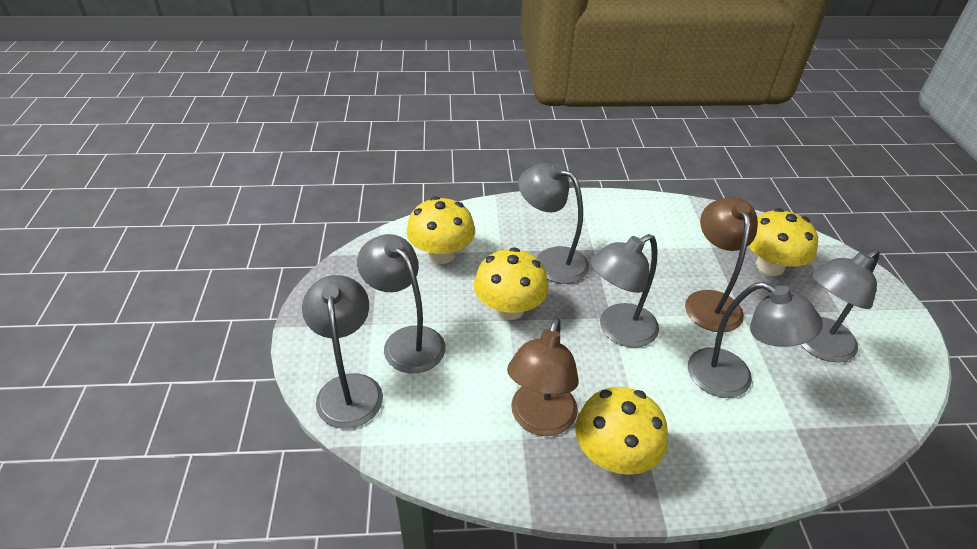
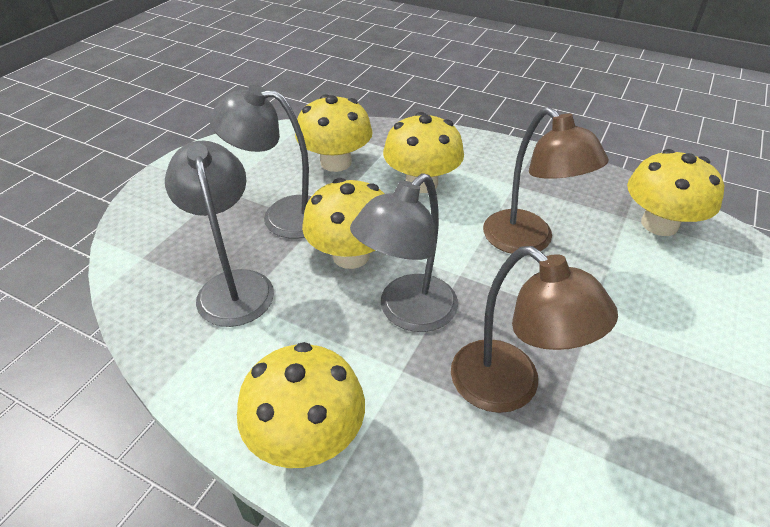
grey lamp: 6 -> 3
yellow mushroom: 4 -> 5

